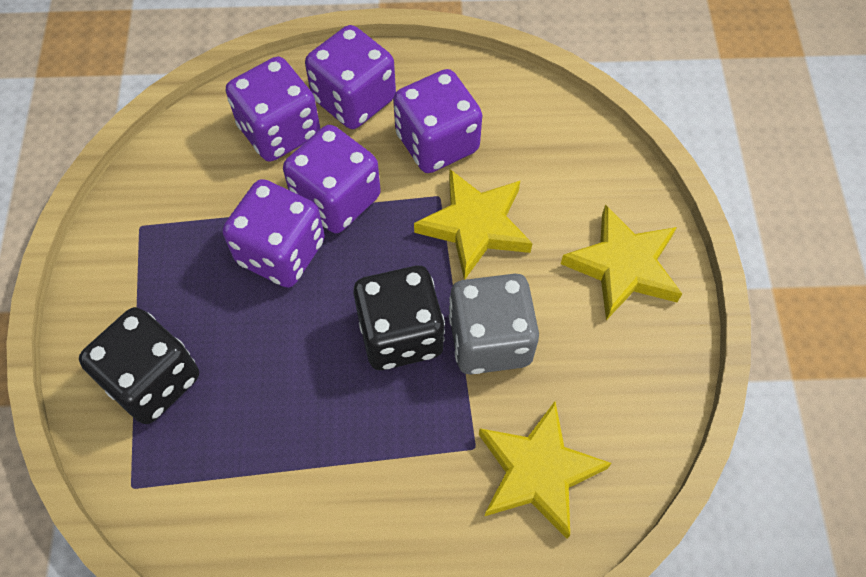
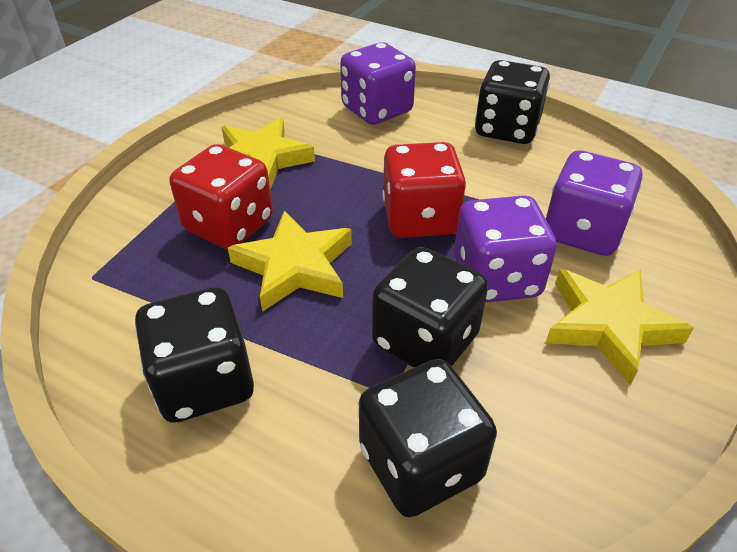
black dice: 2 -> 4
grey dice: 1 -> 0
purple dice: 5 -> 3
red dice: 0 -> 2

